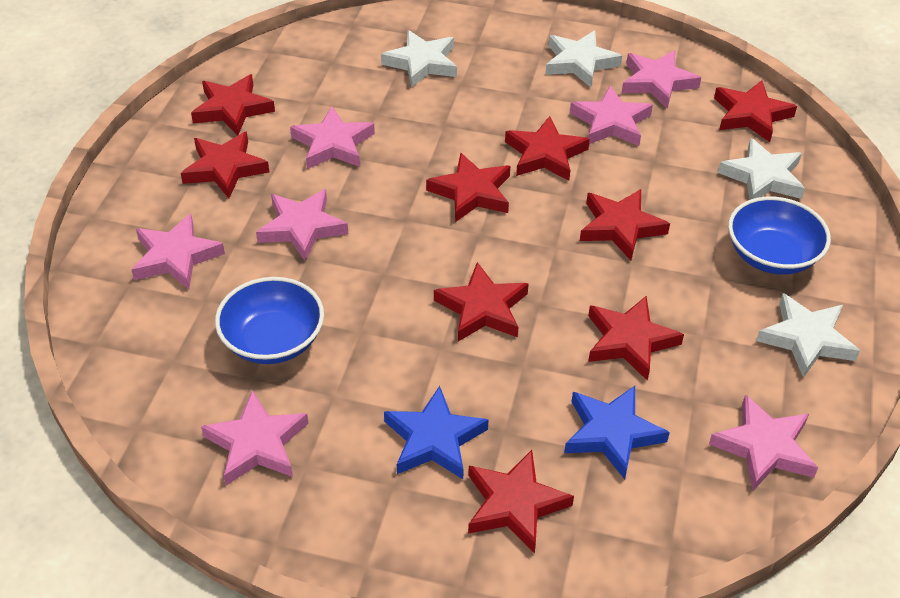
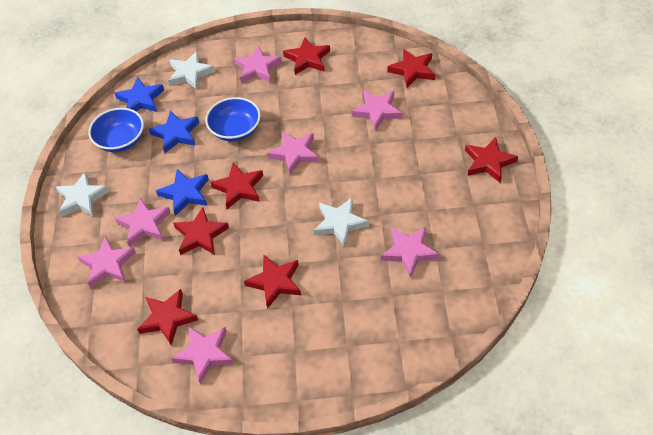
blue star: 2 -> 3
red star: 9 -> 7
white star: 4 -> 3

